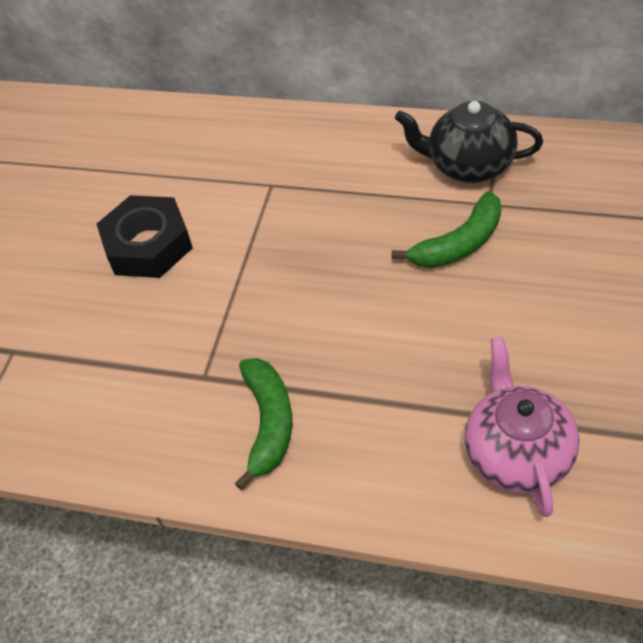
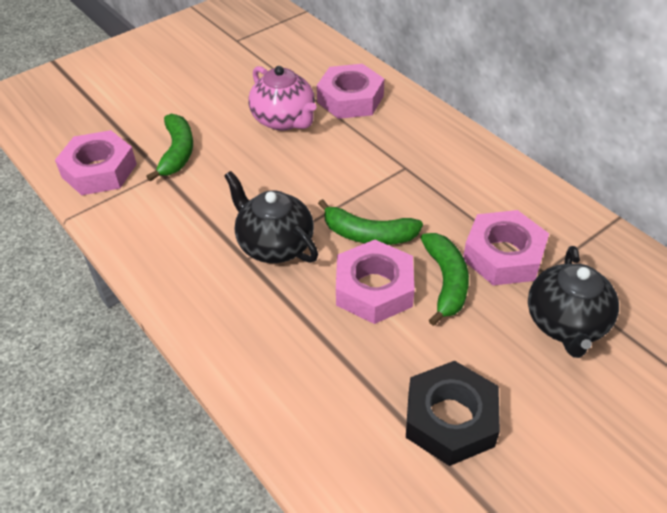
black teapot: 1 -> 2
green banana: 2 -> 3
pink nut: 0 -> 4

